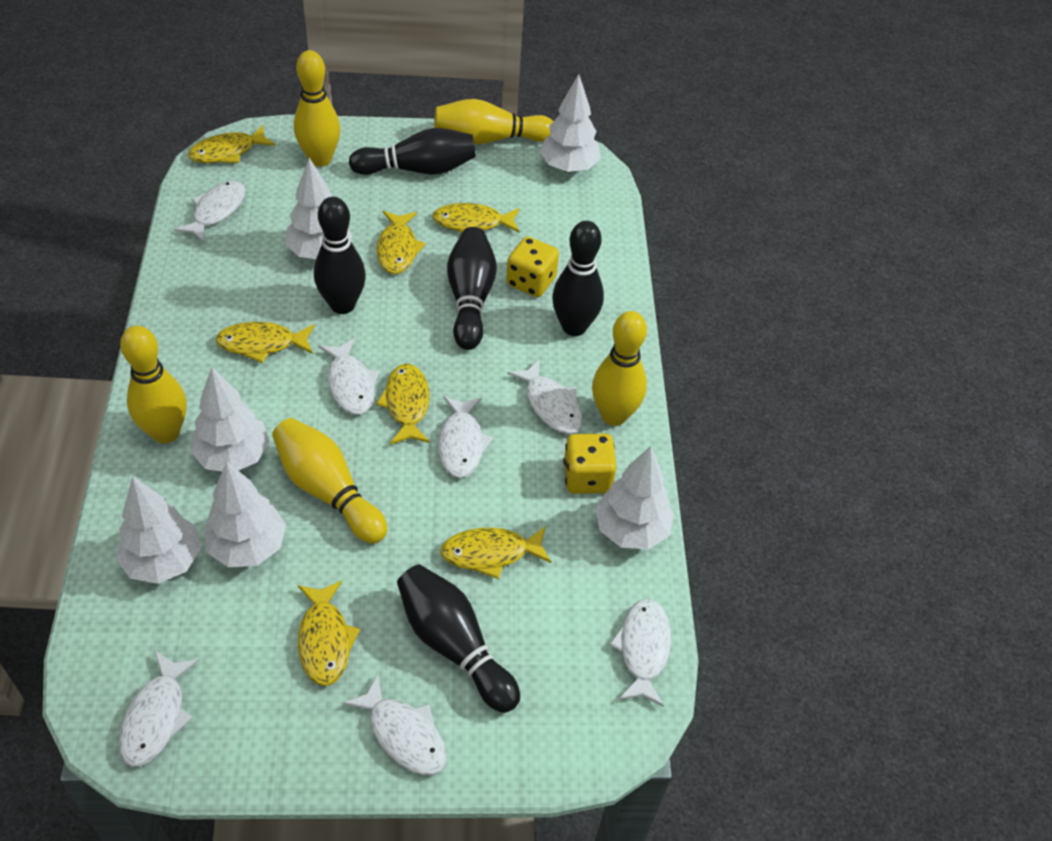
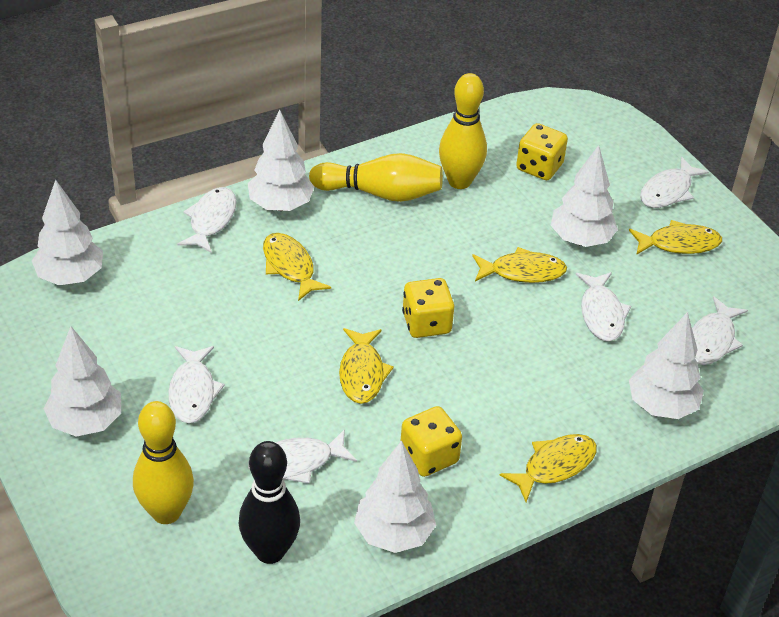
black bowling pin: 5 -> 1
white fish: 7 -> 6
yellow bowling pin: 5 -> 3
yellow dice: 2 -> 3
yellow fish: 7 -> 5

